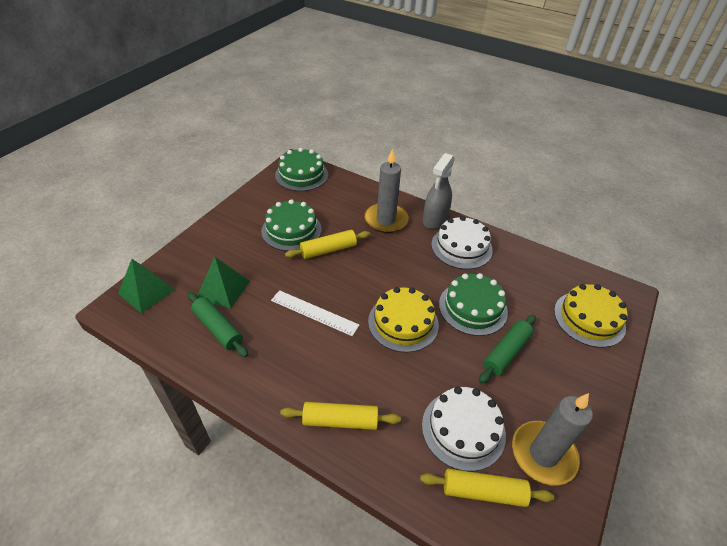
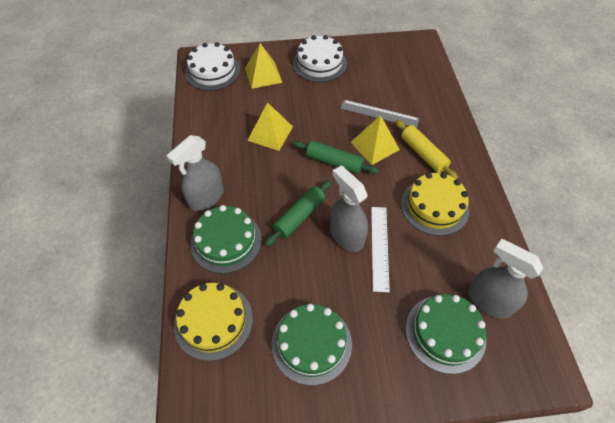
green pyramid: 2 -> 0
grey candle: 2 -> 0
grey ruler: 0 -> 1
grey spray bottle: 1 -> 3
yellow pyramid: 0 -> 3
yellow rolling pin: 3 -> 1

